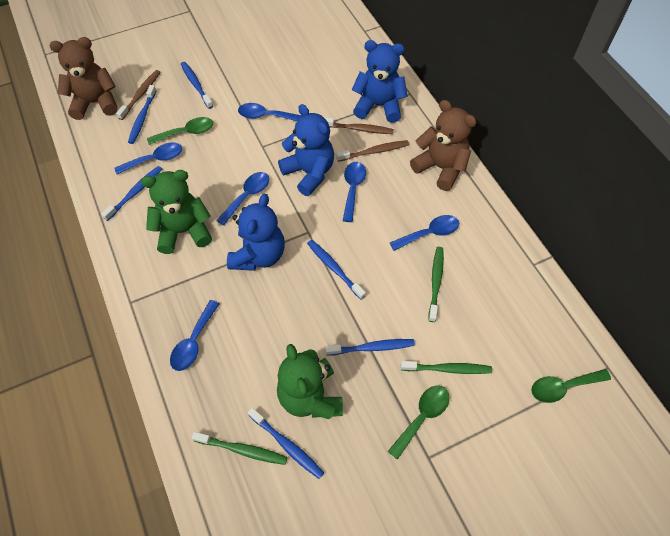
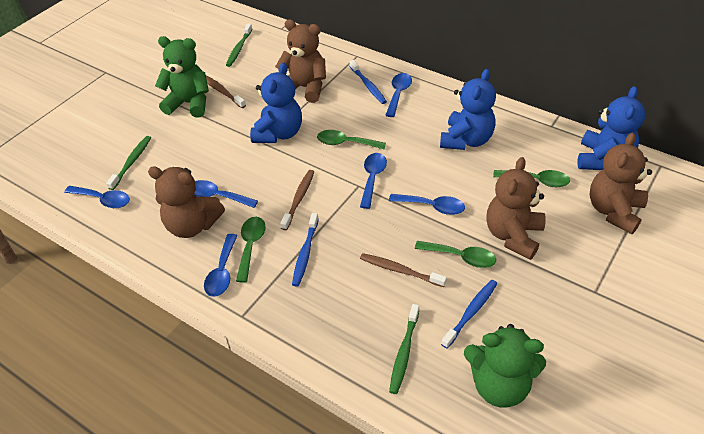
blue toothbrush: 6 -> 3
brown teddy bear: 2 -> 4
green spoon: 3 -> 4

